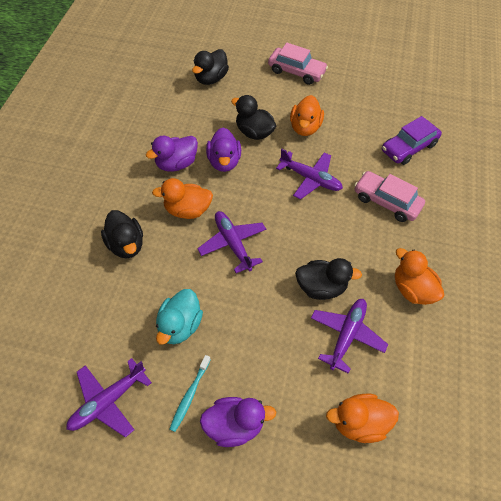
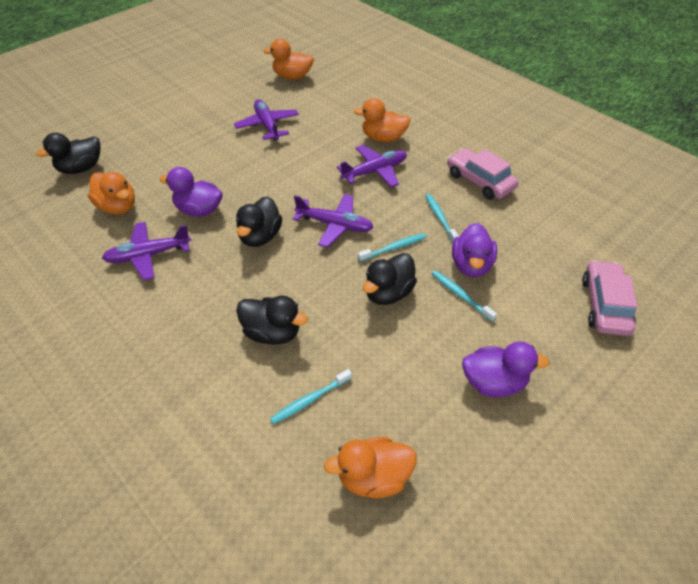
purple car: 1 -> 0
turquoise duck: 1 -> 0
turquoise toothbrush: 1 -> 4

